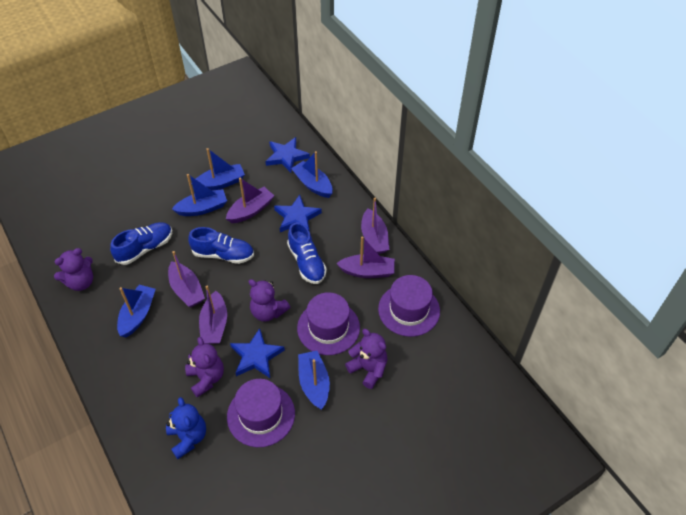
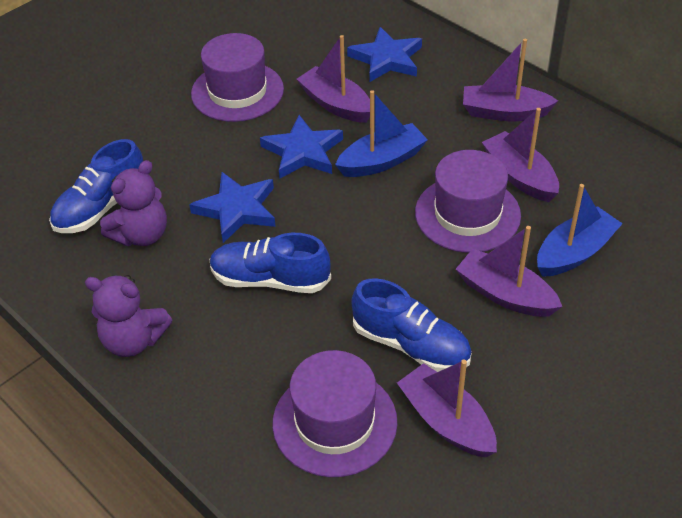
blue boat: 5 -> 2
blue teddy bear: 1 -> 0
purple teddy bear: 4 -> 2

